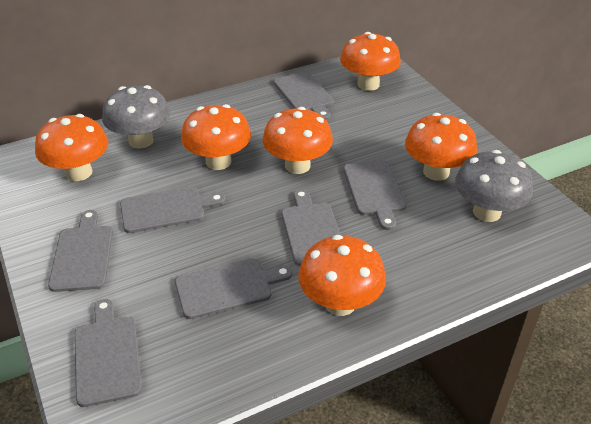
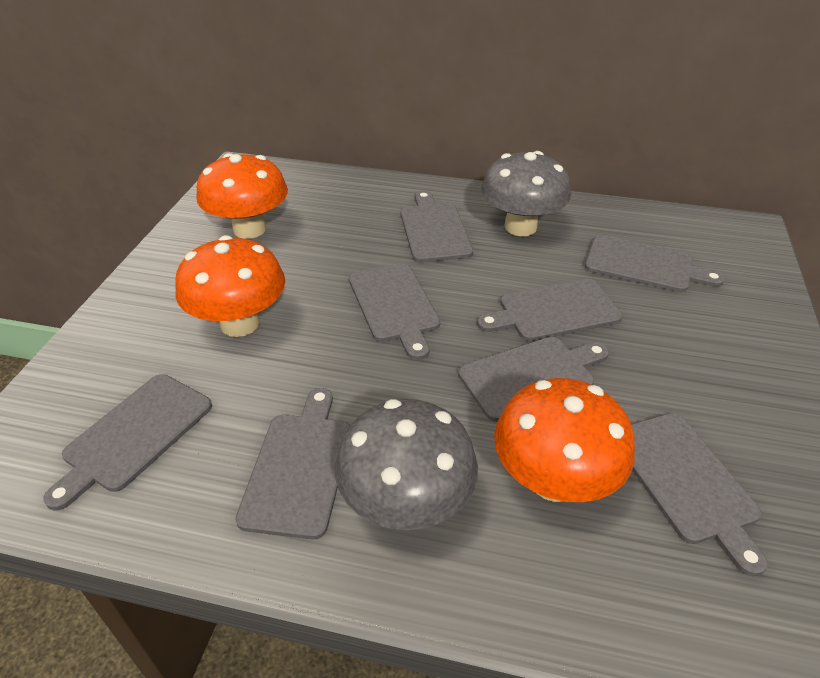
grey cutting board: 7 -> 8
orange mushroom: 6 -> 3

